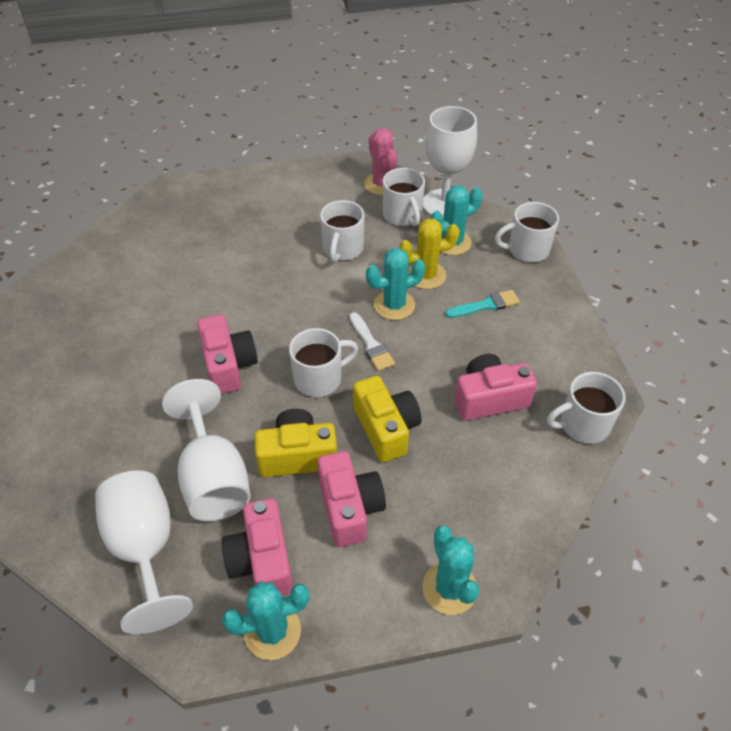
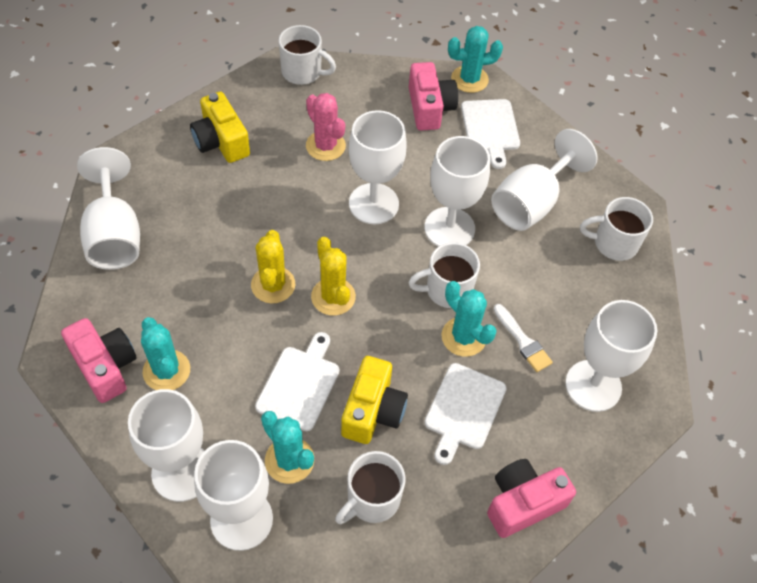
pink camera: 4 -> 3
turquoise brush: 1 -> 0
white cutting board: 0 -> 3
white goblet: 3 -> 7
white mug: 5 -> 4
yellow cactus: 1 -> 2

